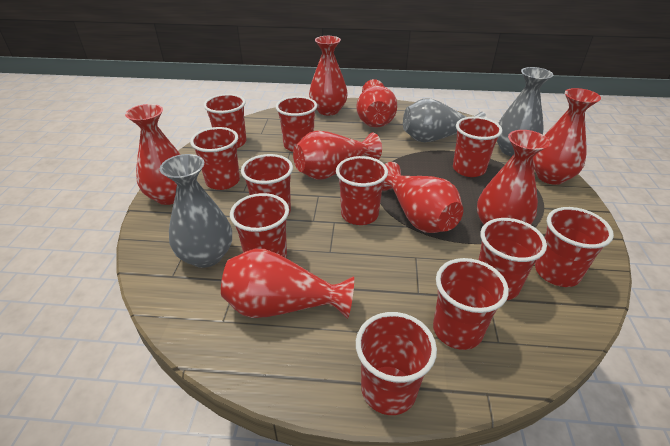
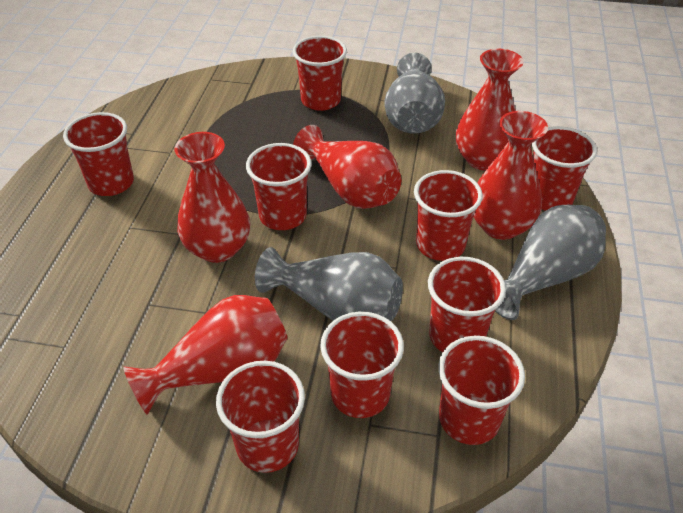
red cup: 11 -> 9
red vase: 8 -> 5

